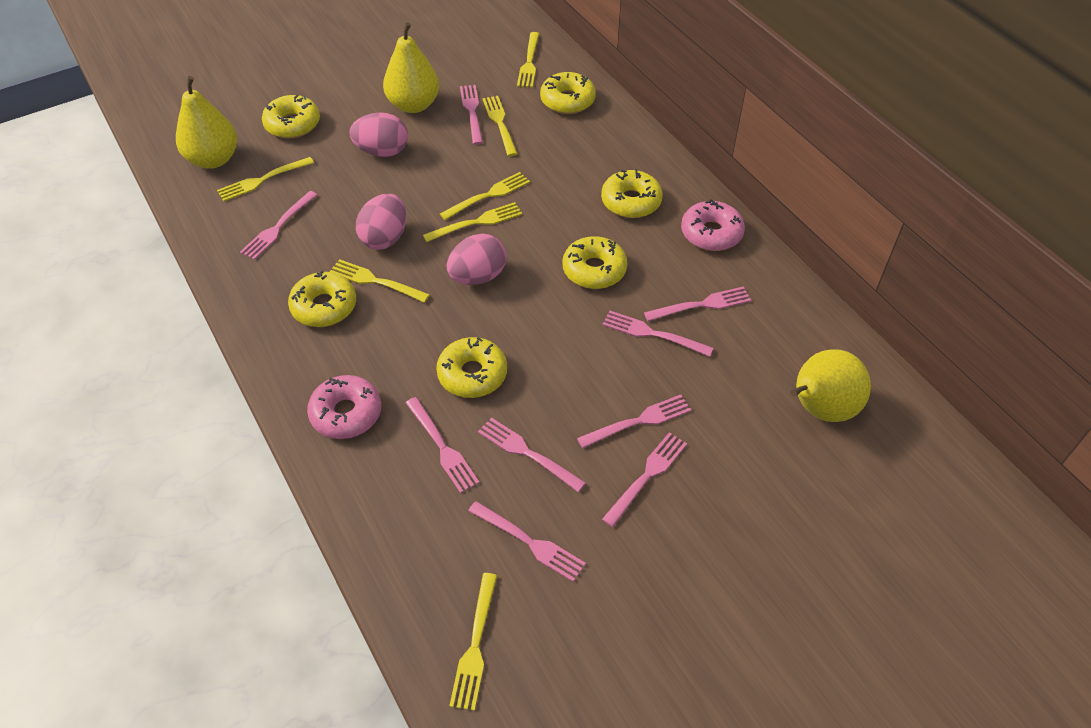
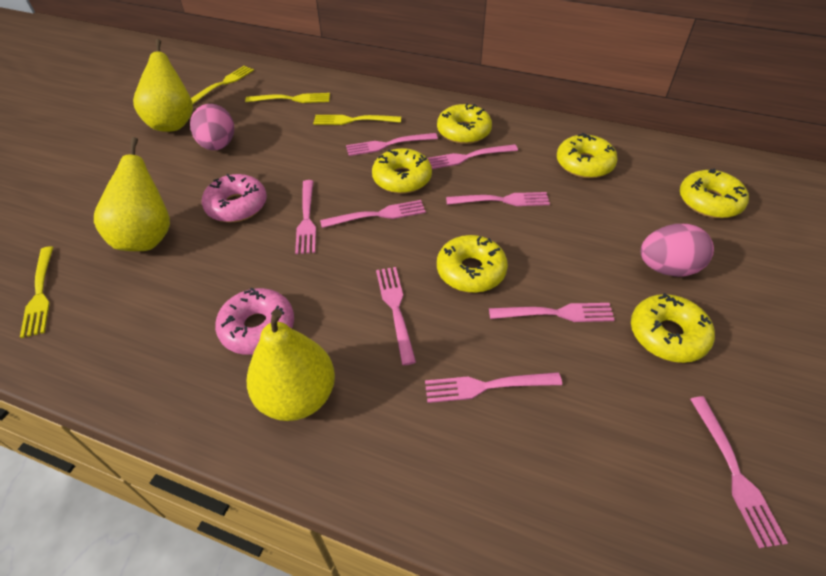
pink egg: 3 -> 2
yellow fork: 7 -> 4

